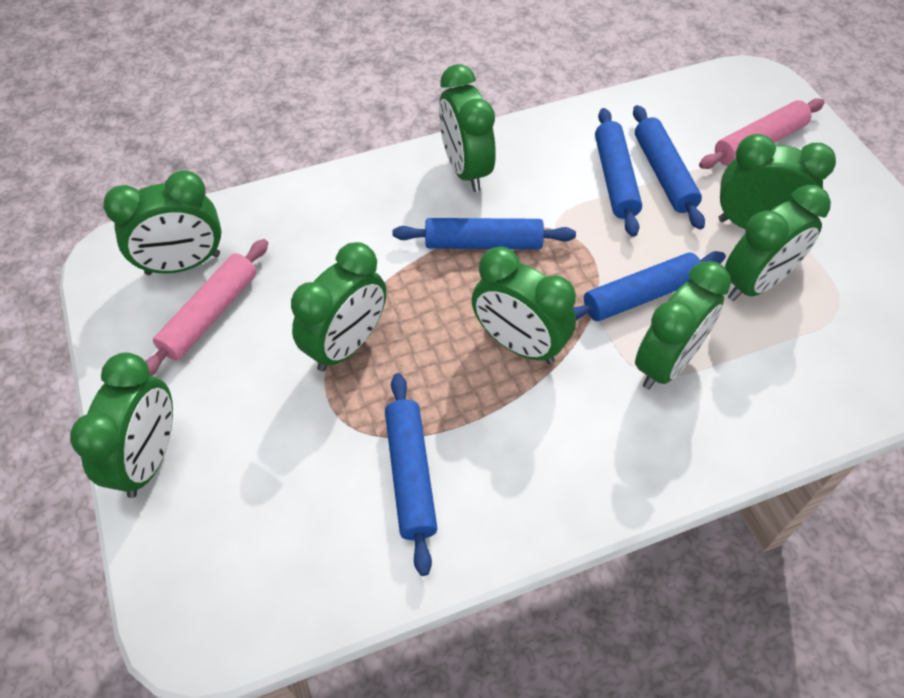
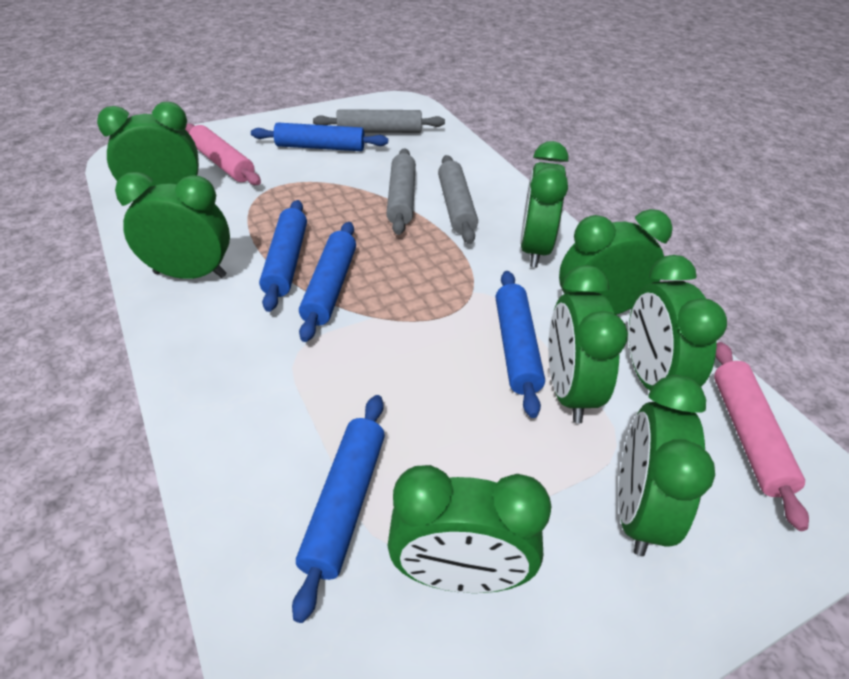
grey rolling pin: 0 -> 3

